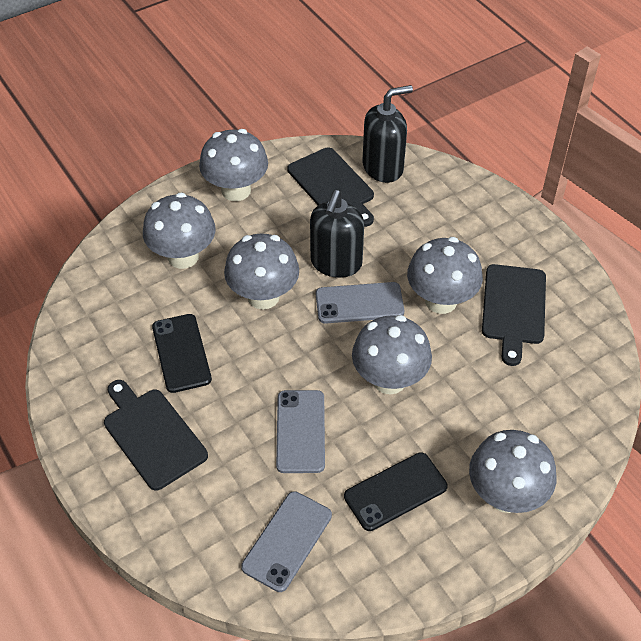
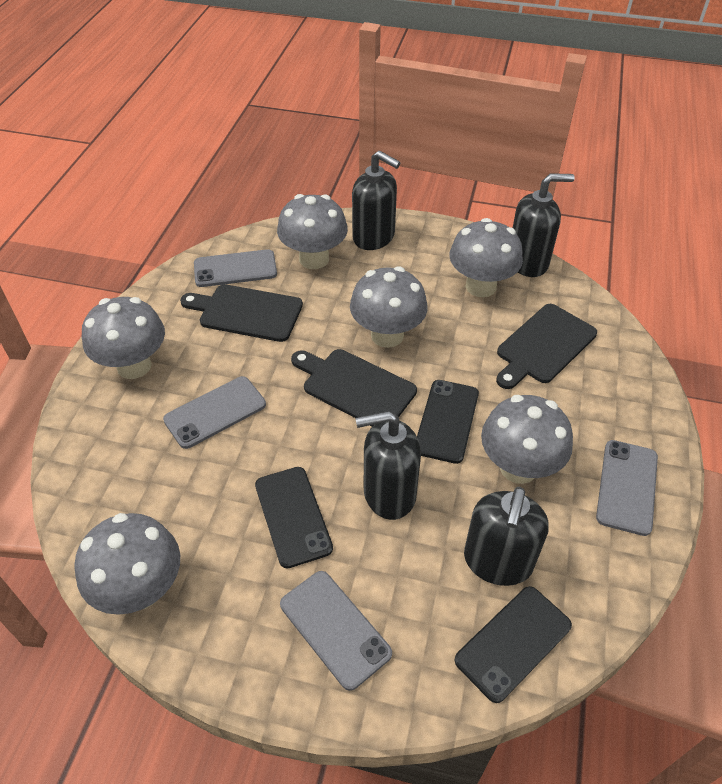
black phone: 2 -> 3
black soap dispenser: 2 -> 4
grey phone: 3 -> 4

